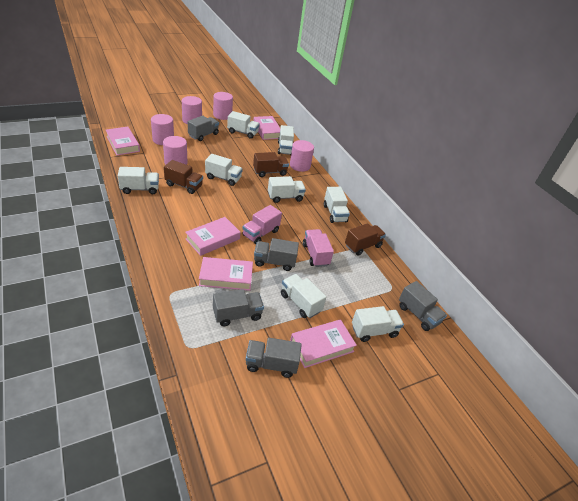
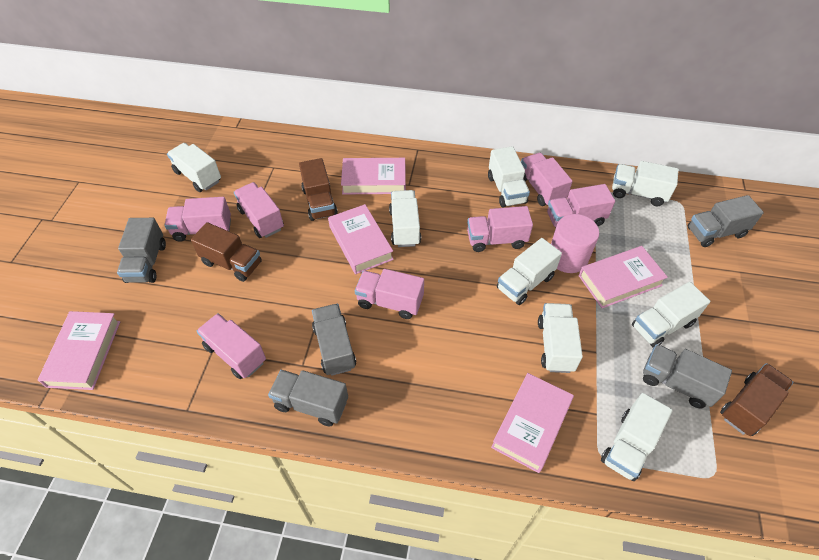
pink cylinder: 5 -> 1
pink truck: 2 -> 7

